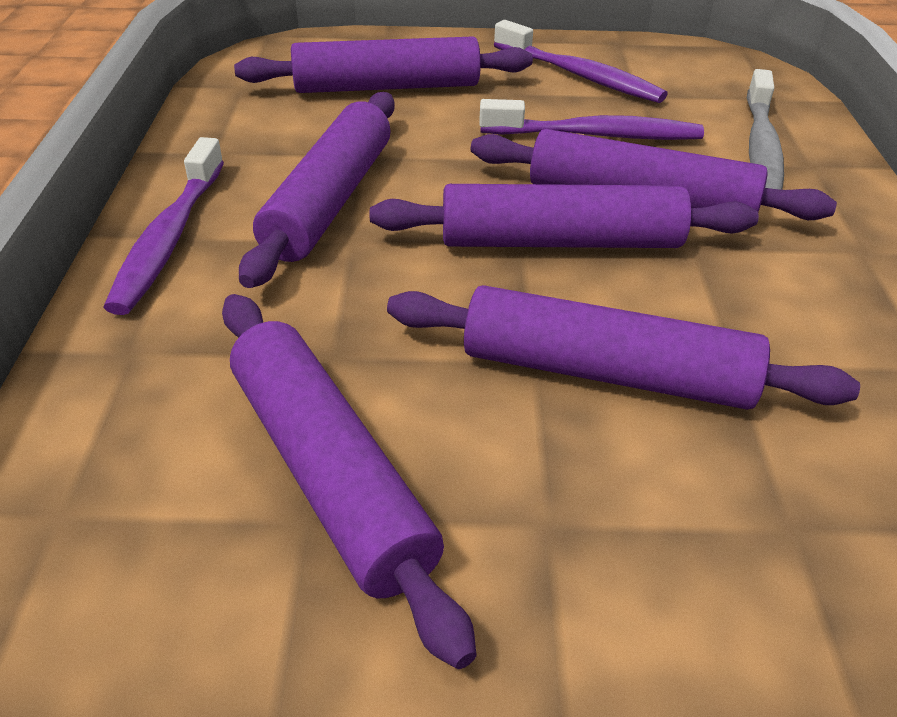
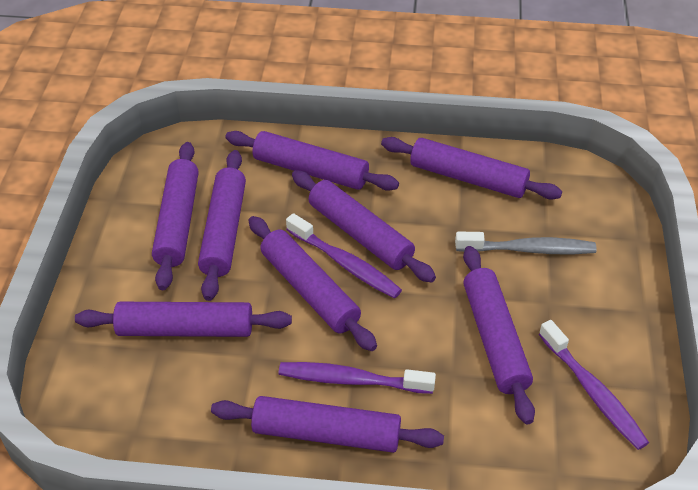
purple rolling pin: 6 -> 9

